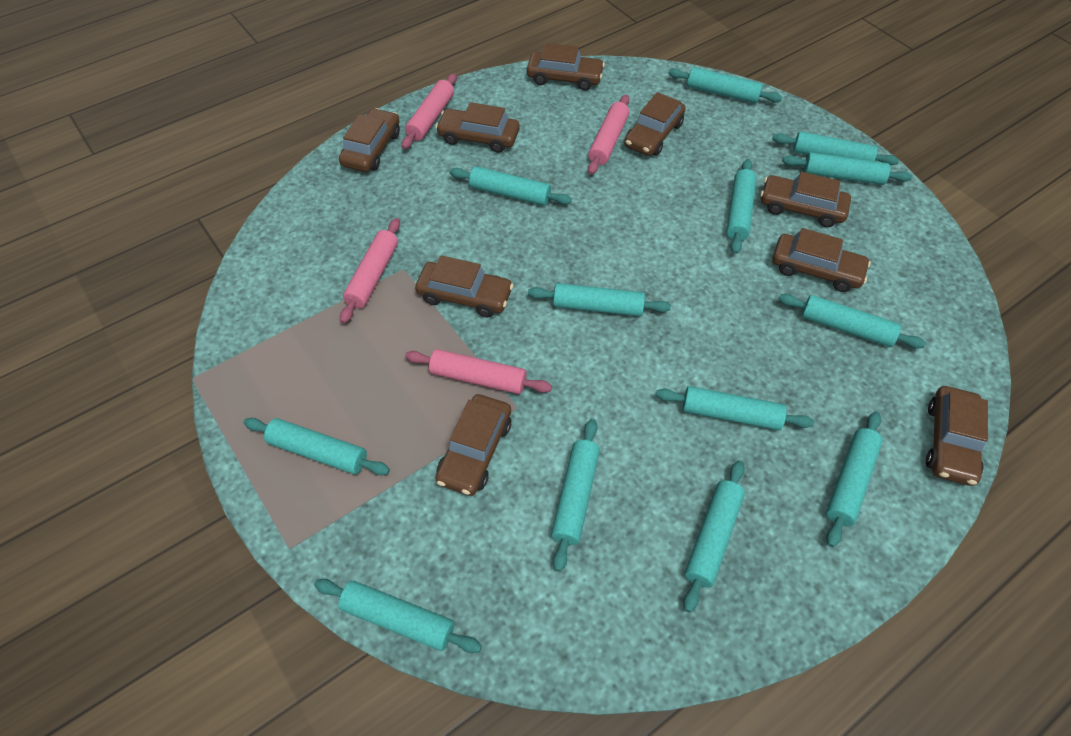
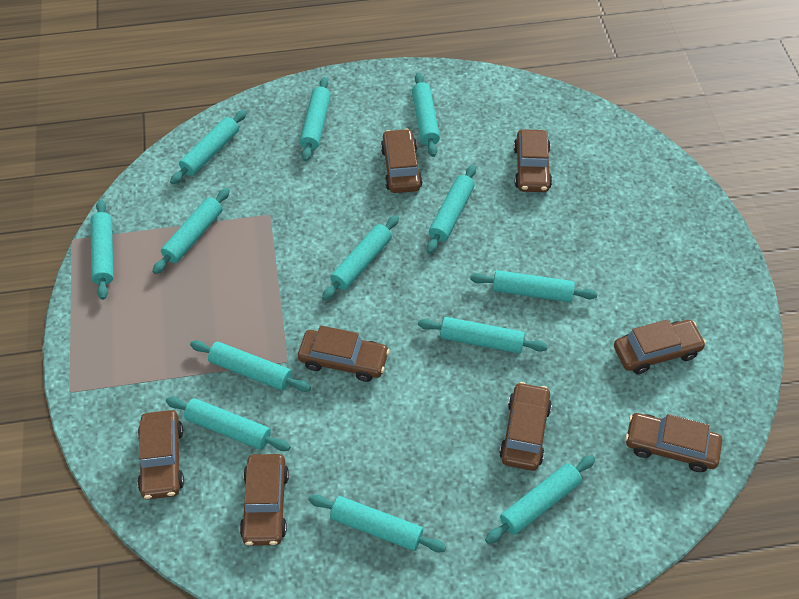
brown car: 9 -> 8
pink rolling pin: 4 -> 0

